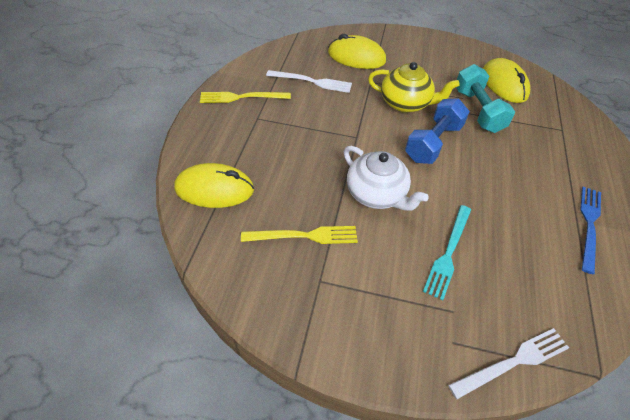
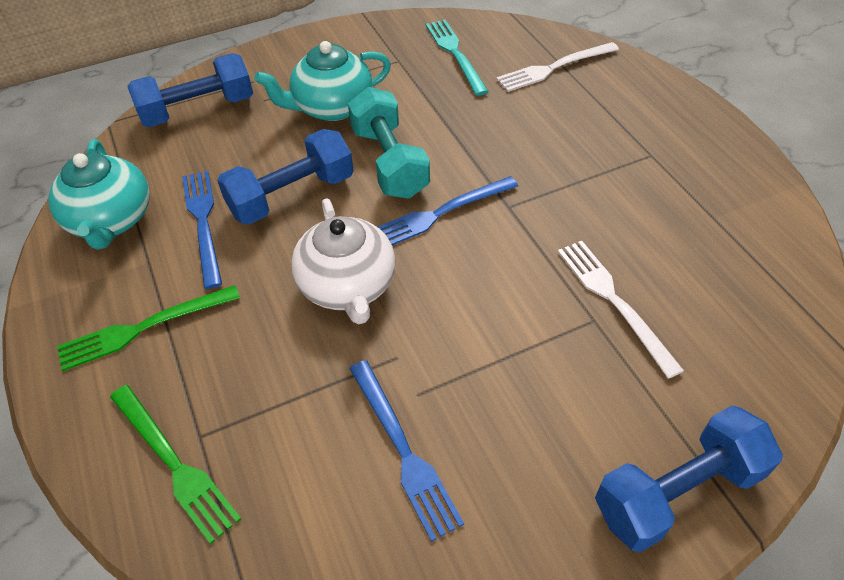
blue dumbbell: 1 -> 3
blue fork: 1 -> 3
green fork: 0 -> 2
turquoise teapot: 0 -> 2
yellow fork: 2 -> 0
yellow mouse: 3 -> 0
yellow teapot: 1 -> 0

